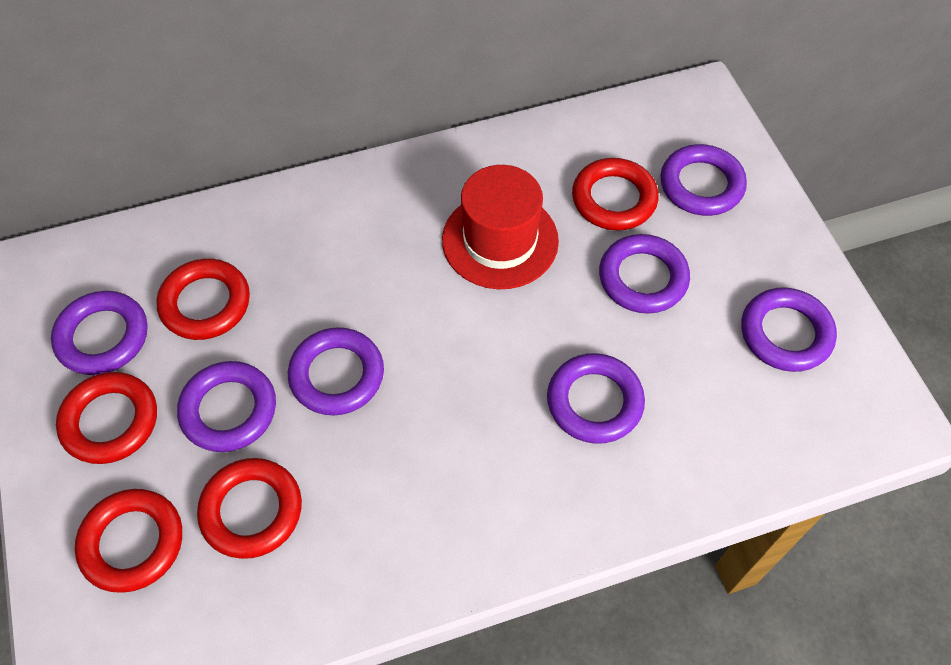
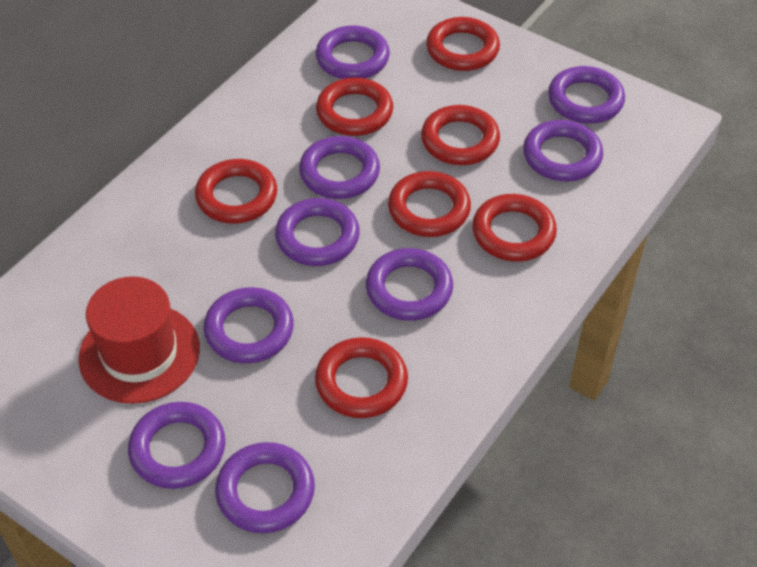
purple ring: 7 -> 9
red ring: 5 -> 7

